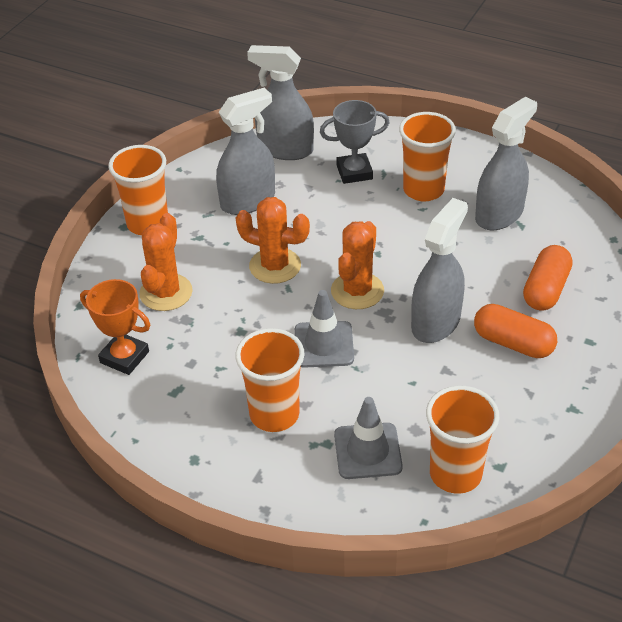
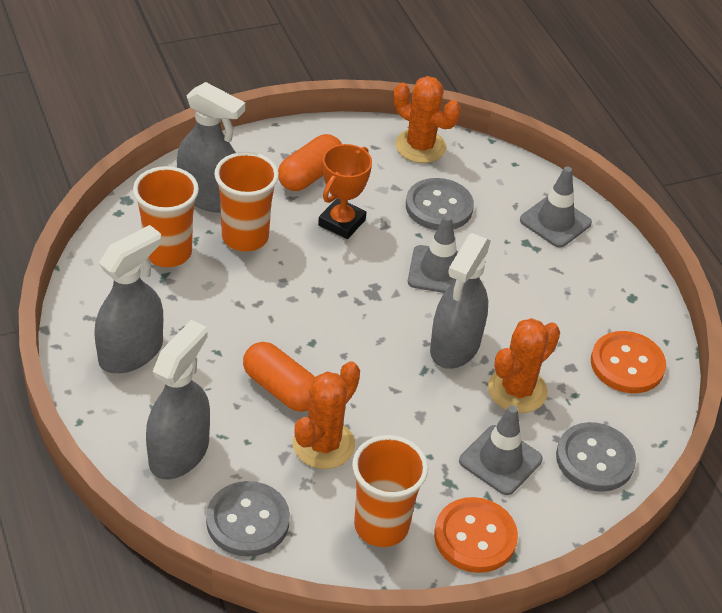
grey button: 0 -> 3
grey traffic cone: 2 -> 3
grey trophy: 1 -> 0
orange button: 0 -> 2
orange cup: 4 -> 3

